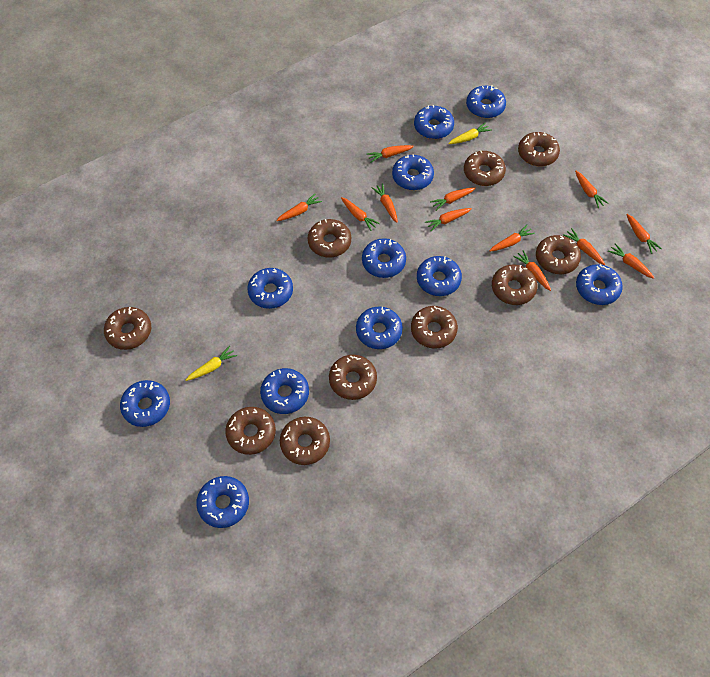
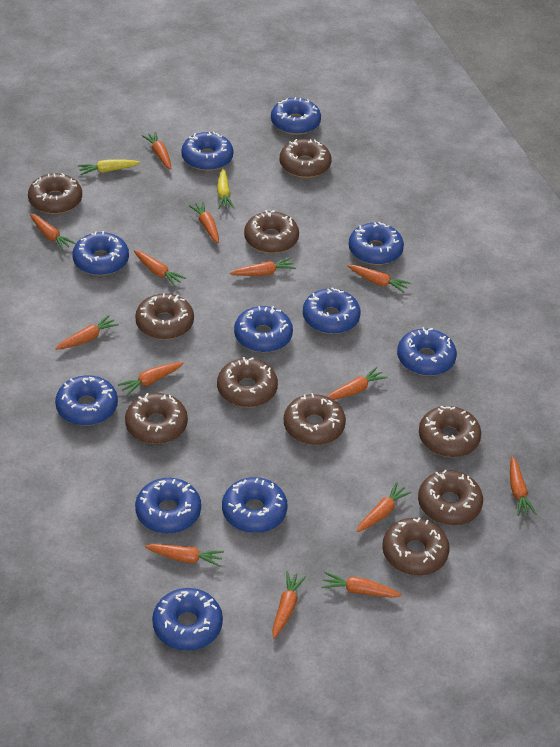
orange carrot: 12 -> 14

